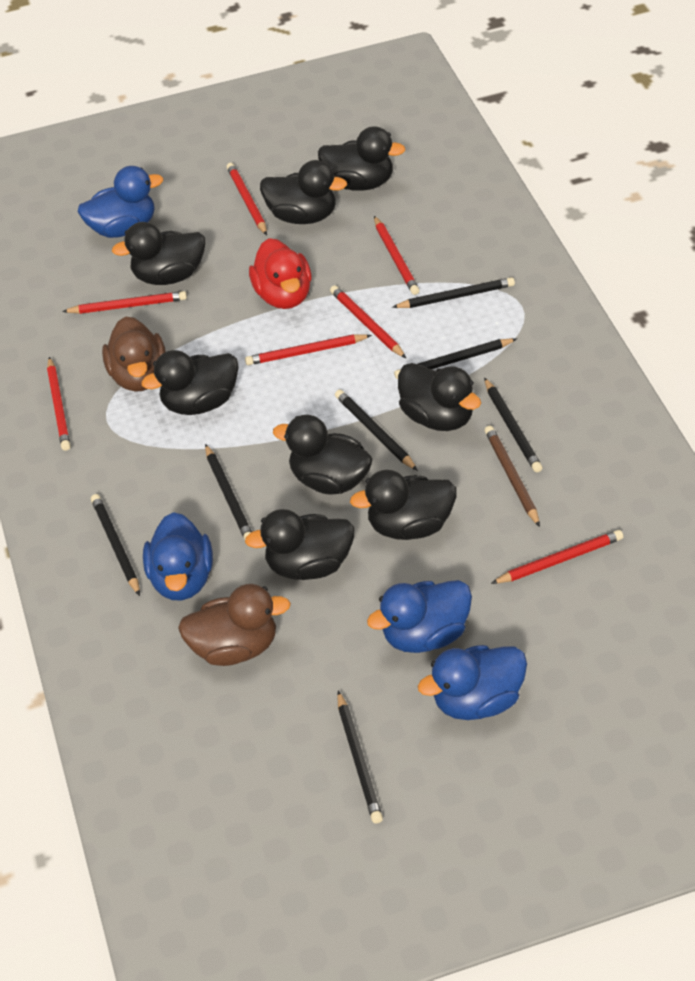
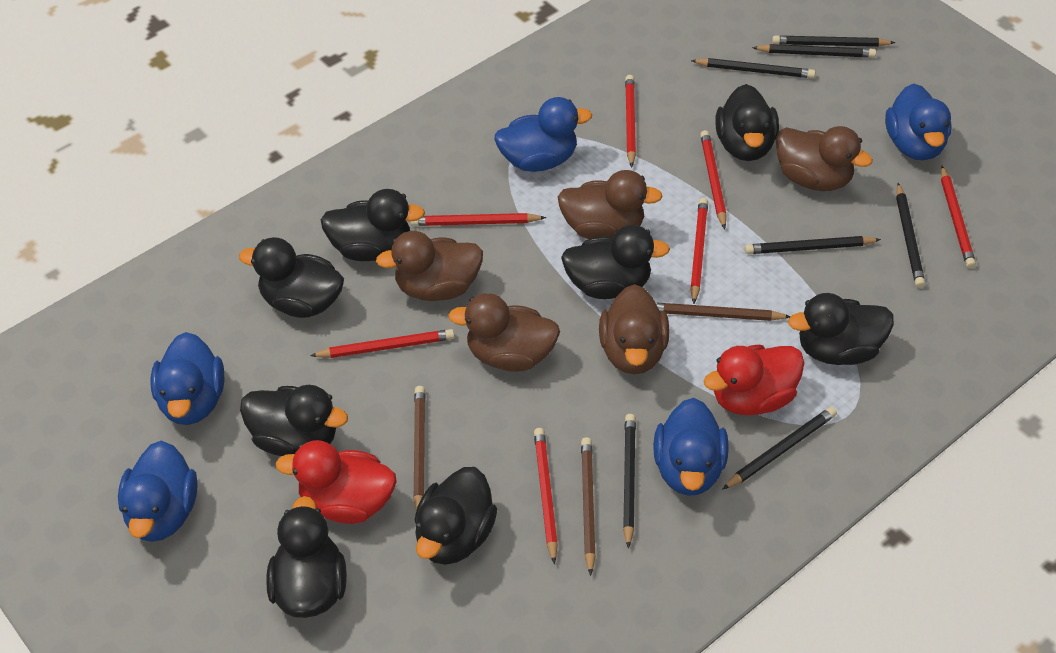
blue duck: 4 -> 5
brown duck: 2 -> 5
brown pencil: 1 -> 3
red duck: 1 -> 2

